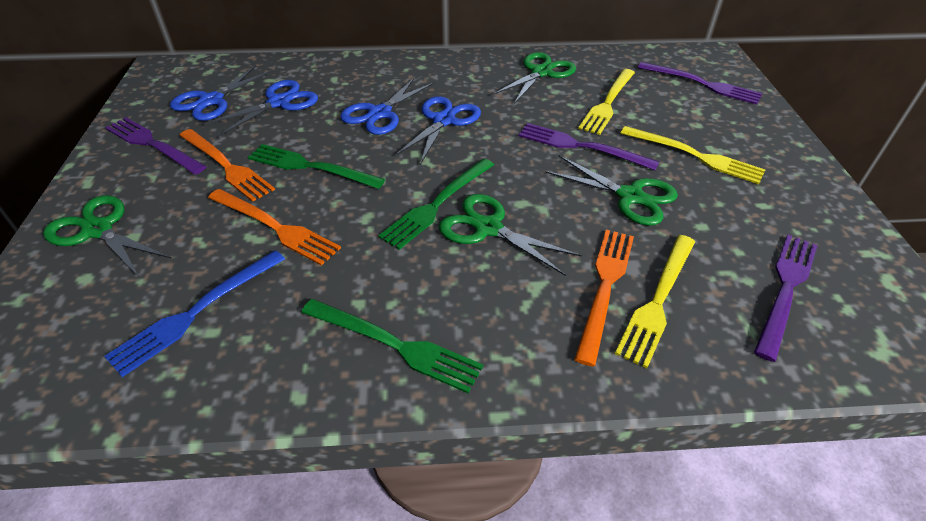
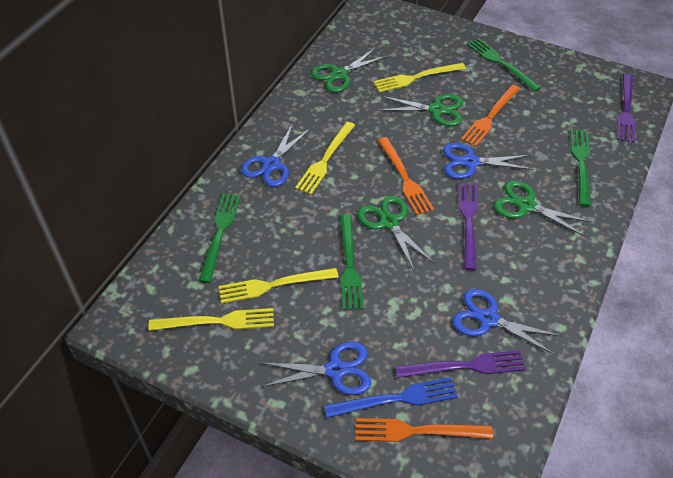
green fork: 3 -> 4
purple fork: 4 -> 3
yellow fork: 3 -> 4

